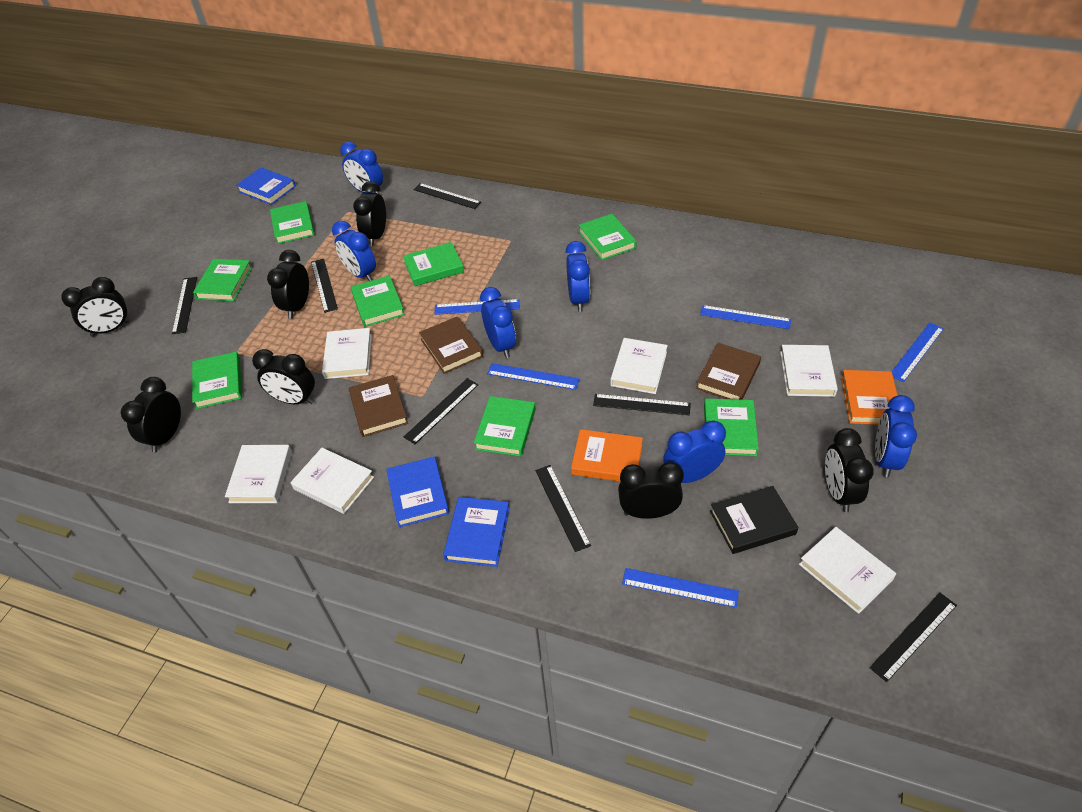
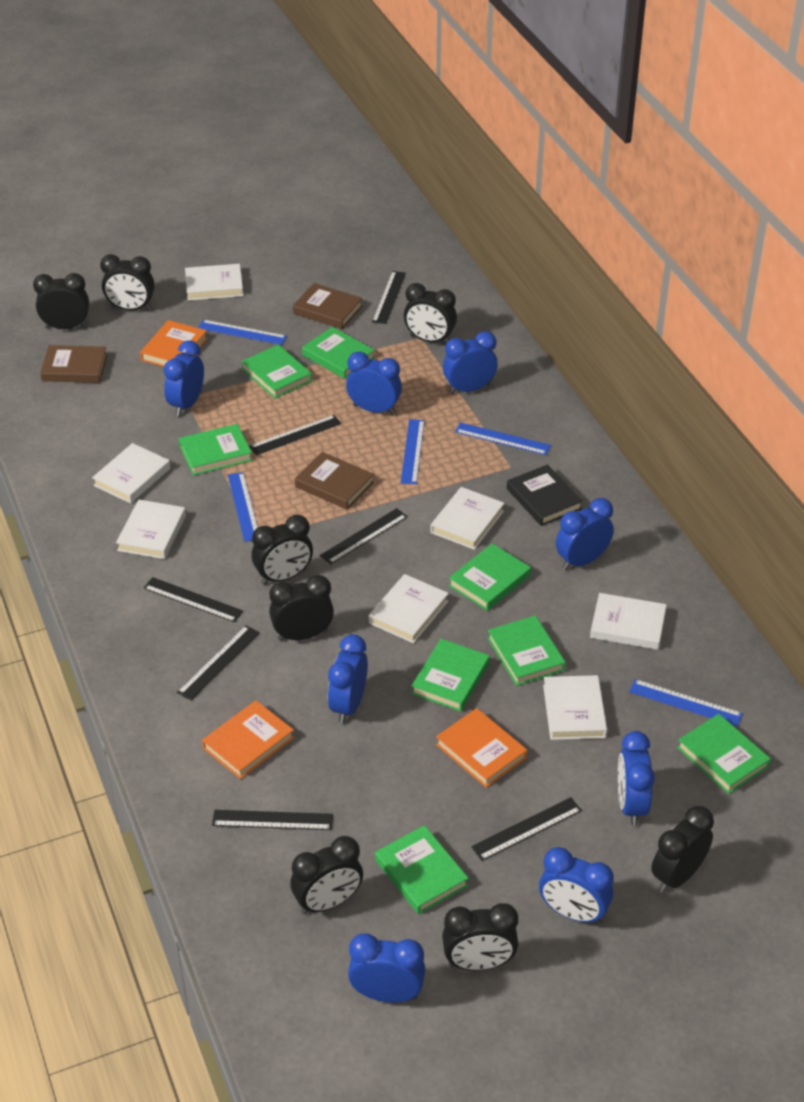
black clock: 7 -> 8
blue book: 3 -> 0
blue clock: 6 -> 8
orange book: 2 -> 3
white book: 6 -> 7

